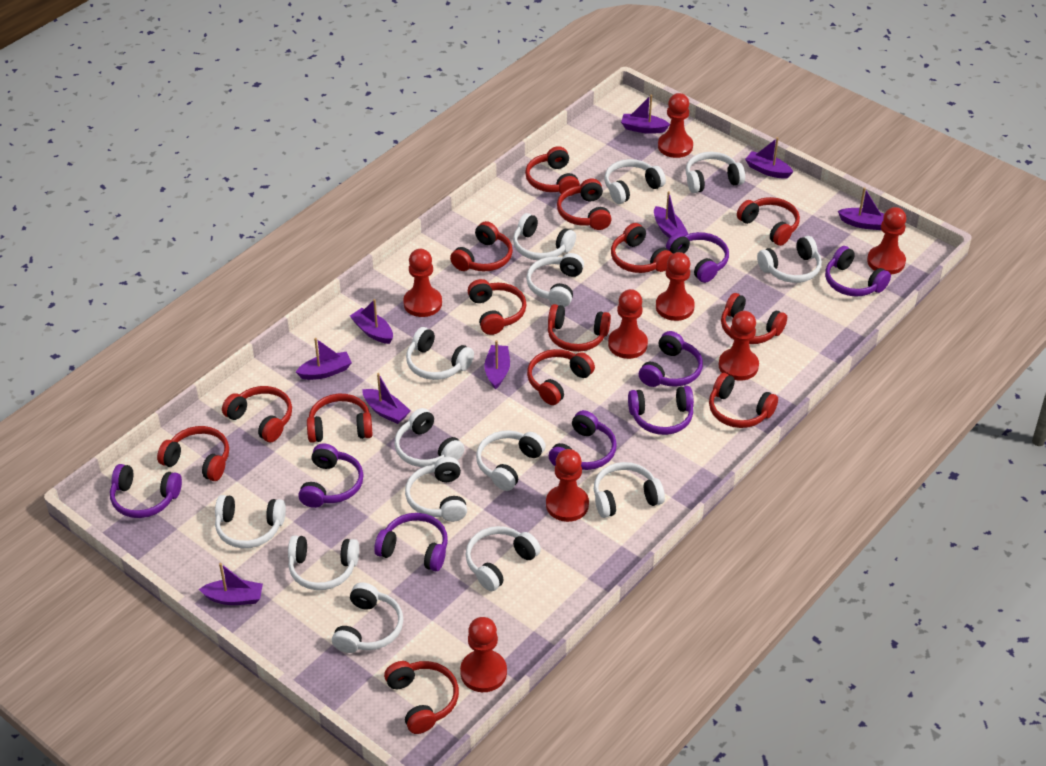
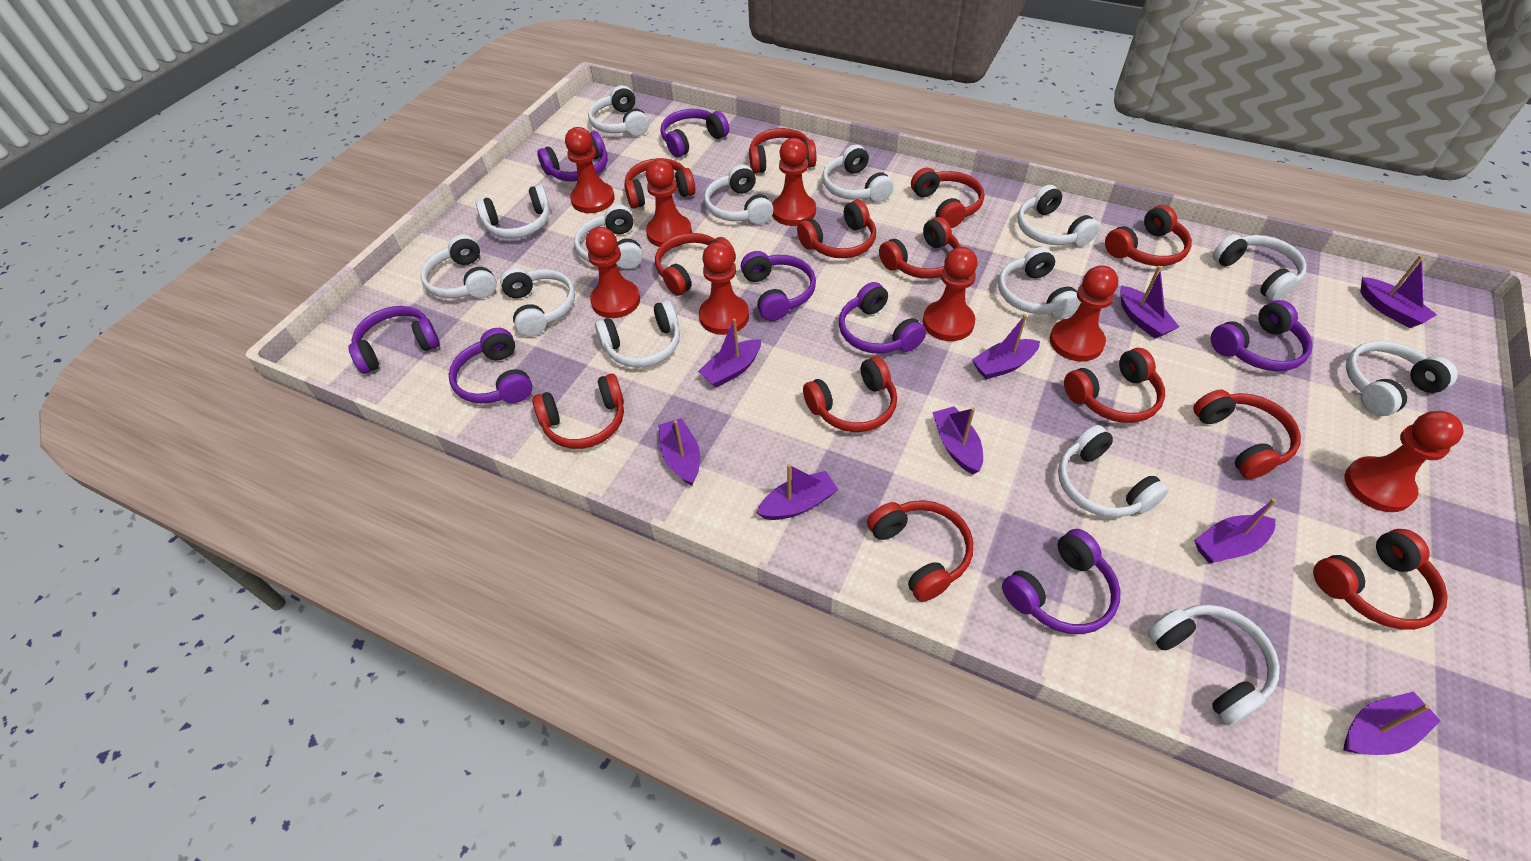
red headphones: 14 -> 13

